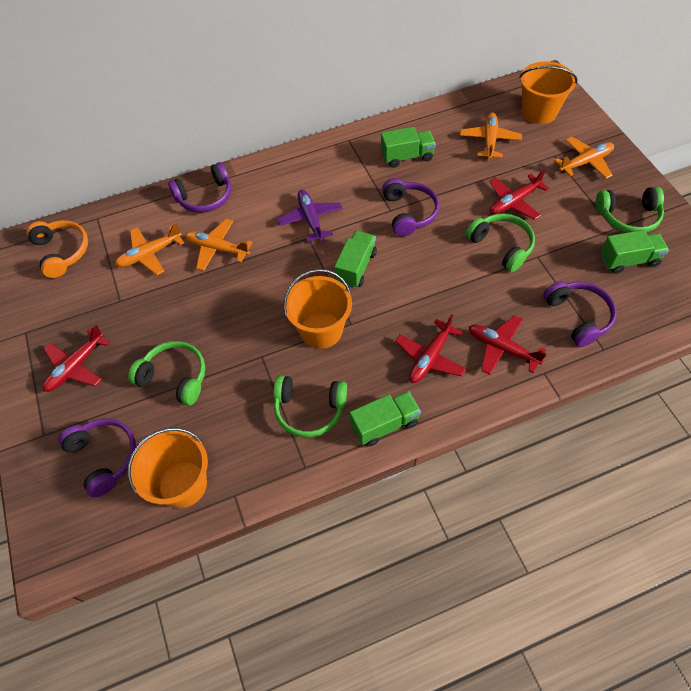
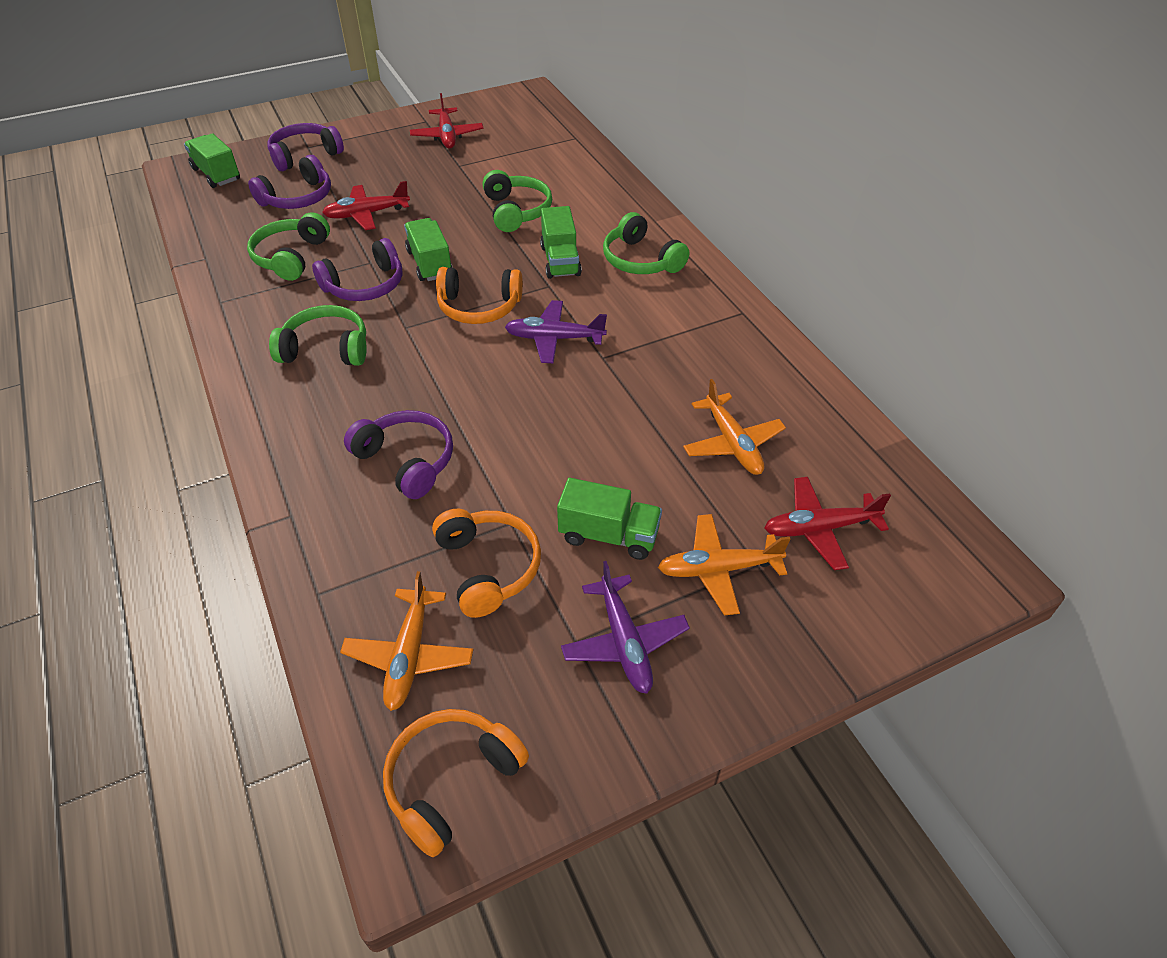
orange bucket: 3 -> 0
orange headphones: 1 -> 3
orange plane: 4 -> 3
purple plane: 1 -> 2
red plane: 4 -> 3

